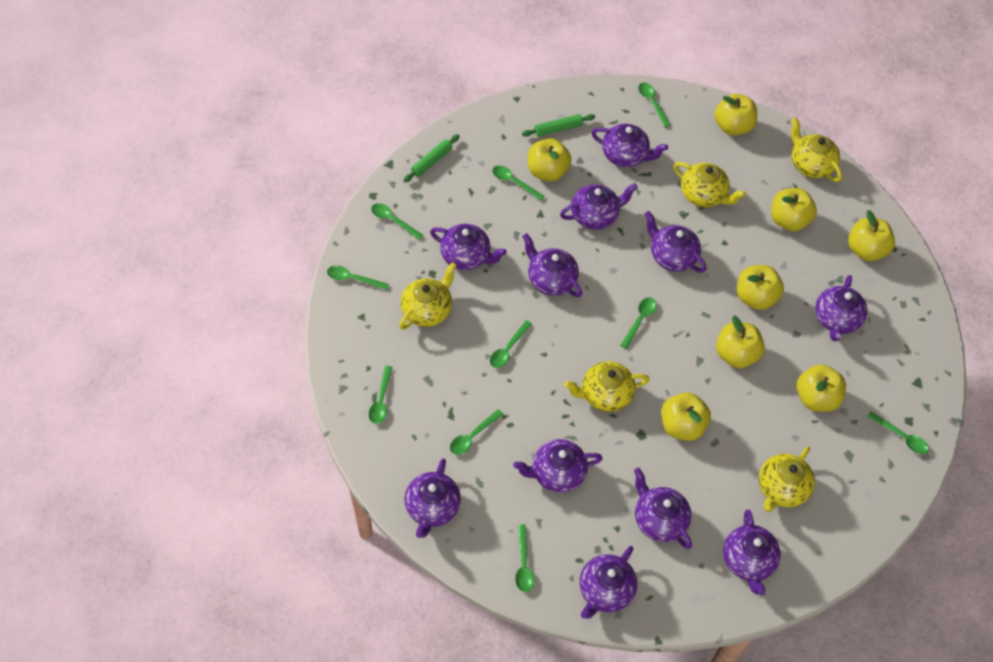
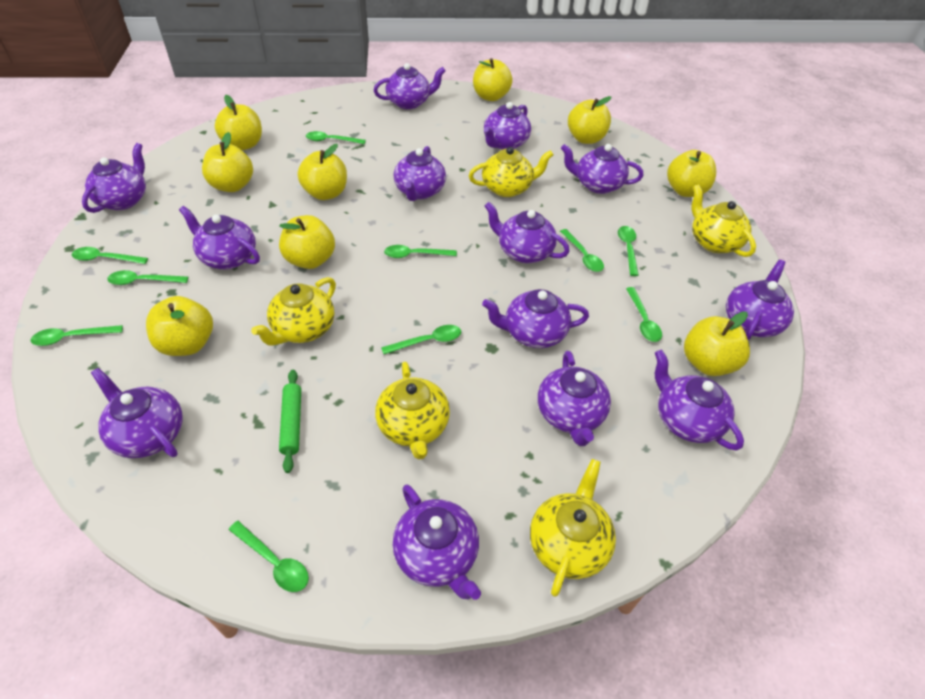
green rolling pin: 2 -> 1
purple teapot: 11 -> 13
yellow apple: 8 -> 9

